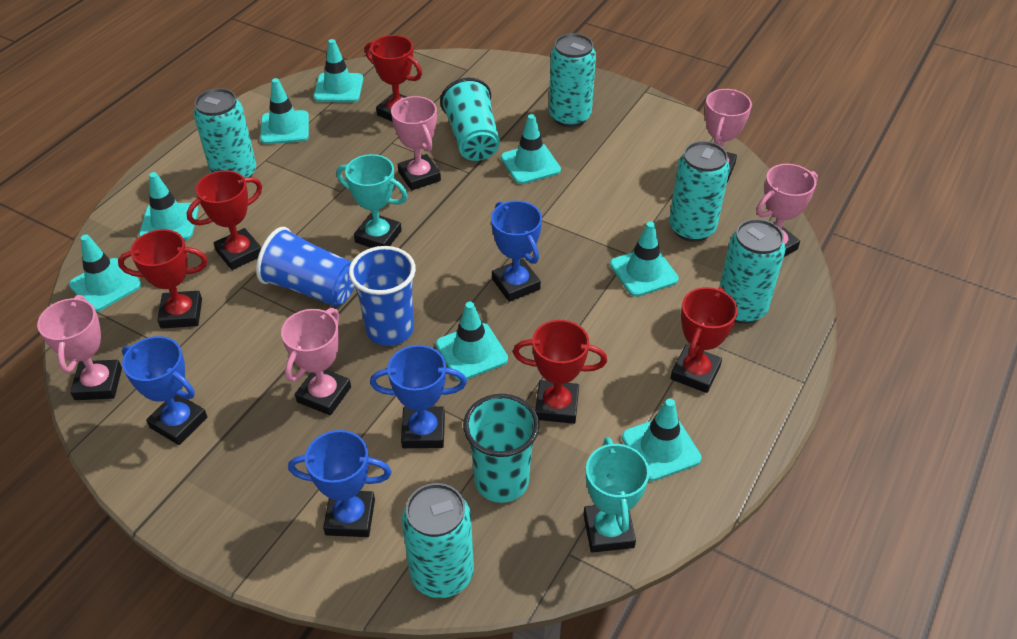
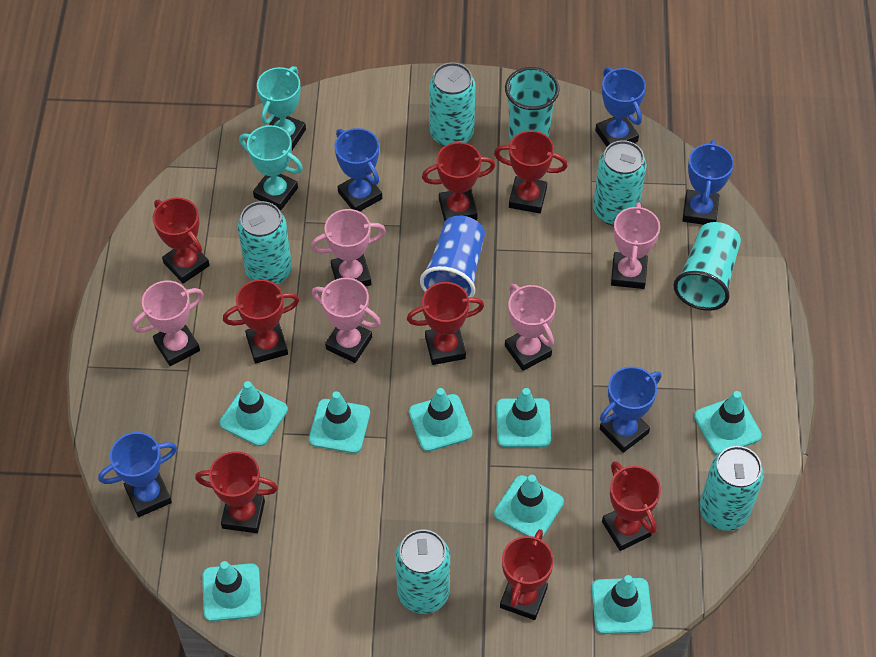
blue cup: 2 -> 1
blue trophy: 4 -> 5
red trophy: 5 -> 8

